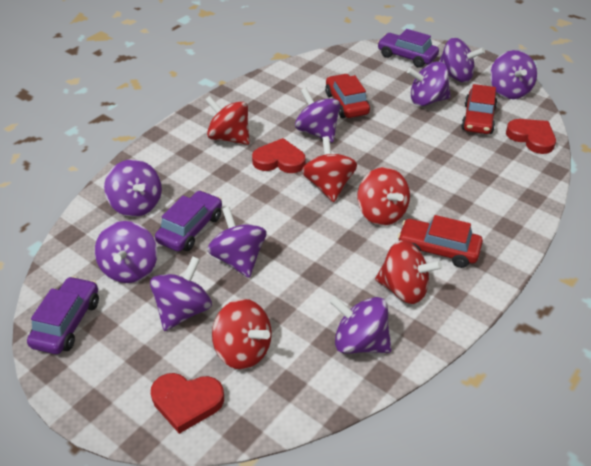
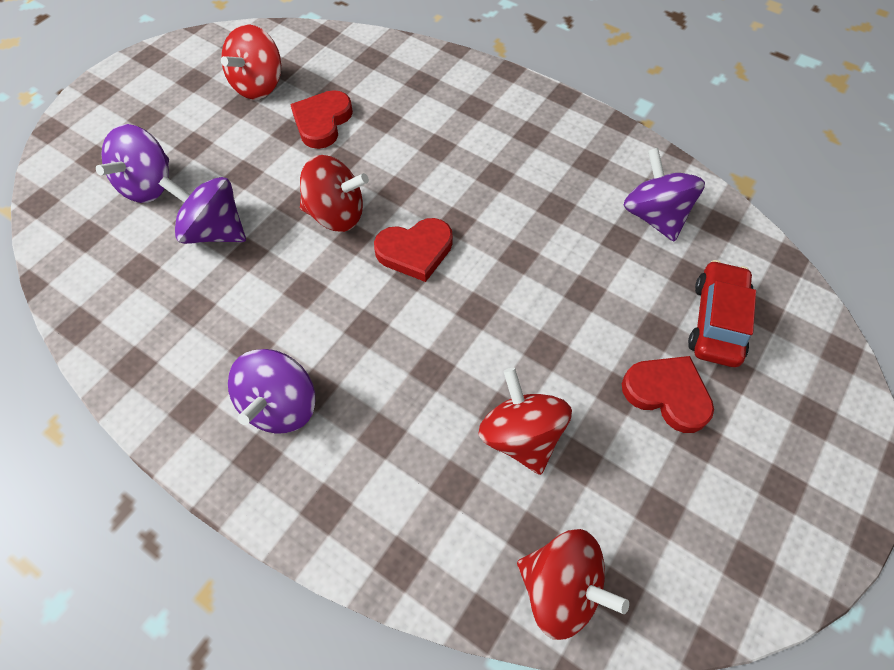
purple car: 3 -> 0
purple spinning top: 9 -> 4
red car: 3 -> 1
red spinning top: 5 -> 4

